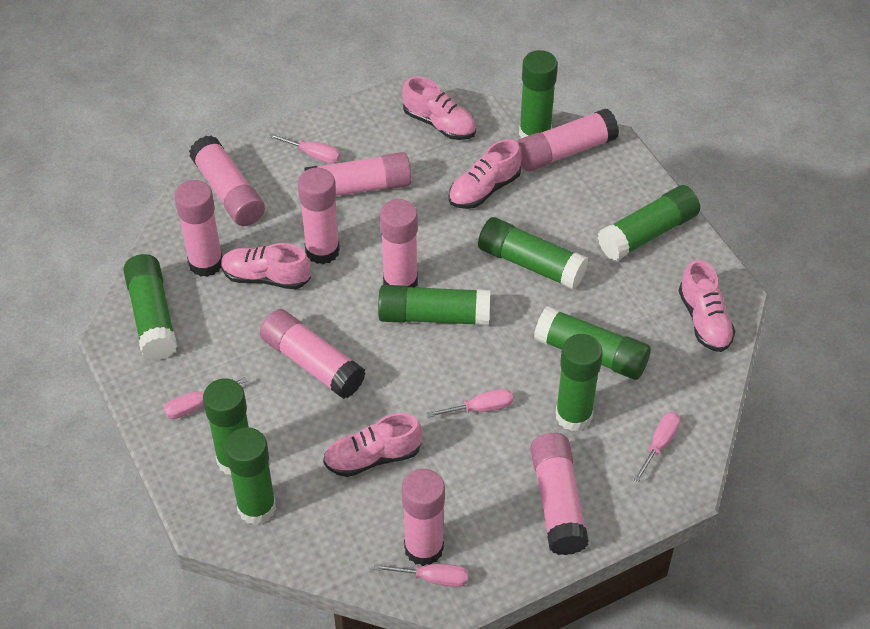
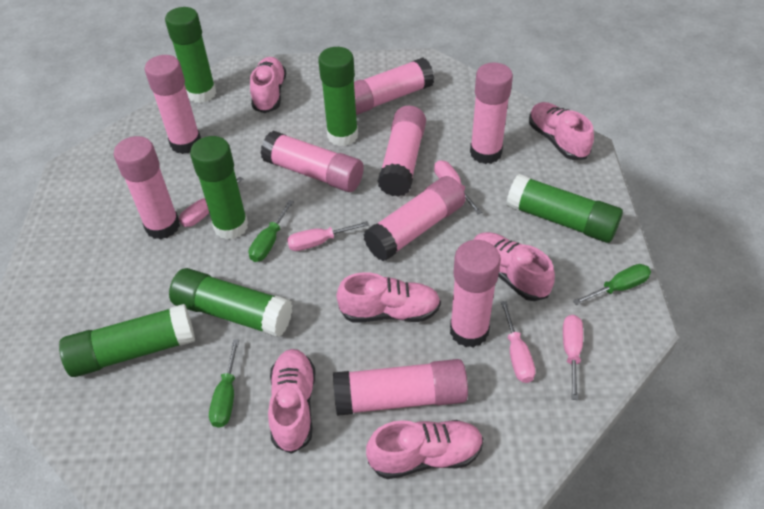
green glue stick: 9 -> 6
green screwdriver: 0 -> 3
pink shoe: 5 -> 6

